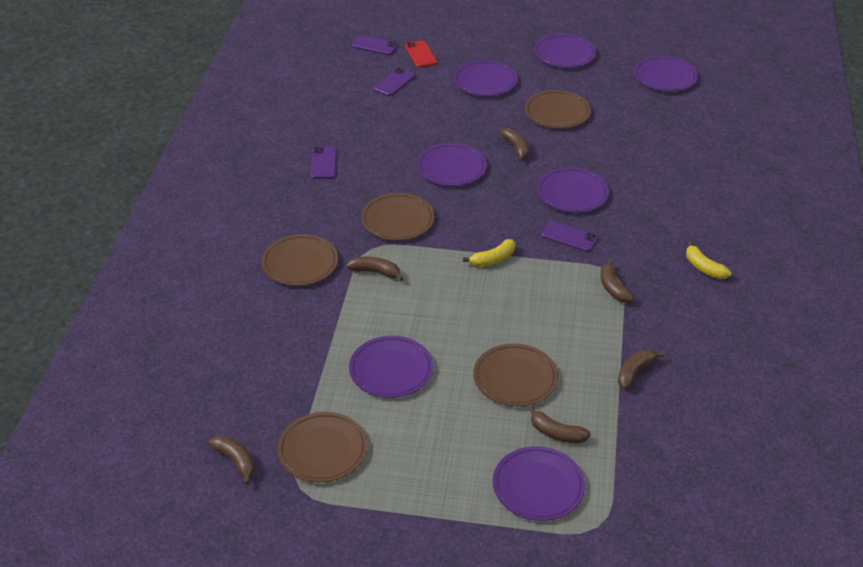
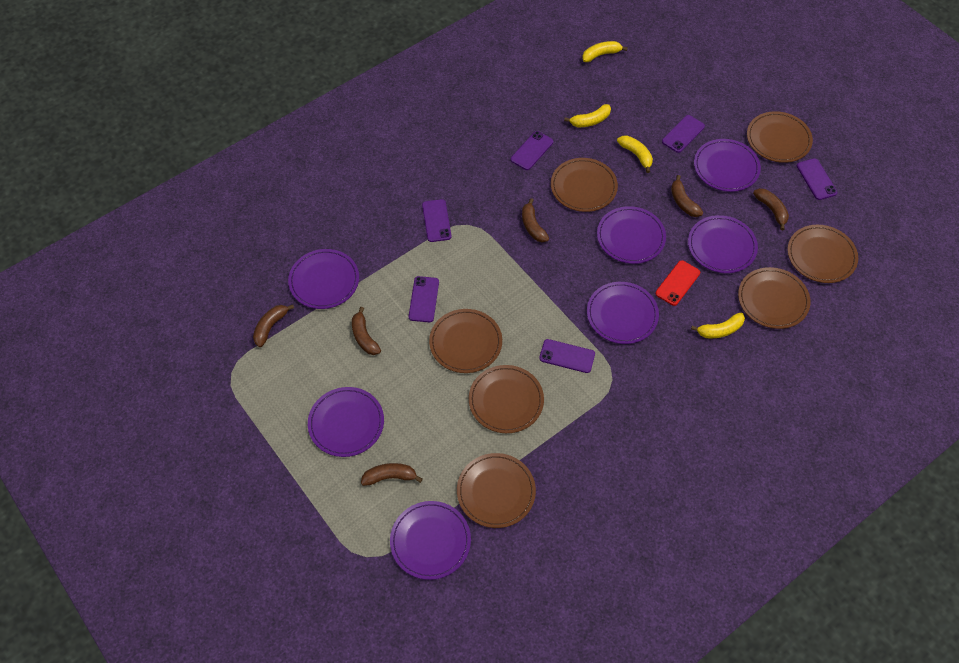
brown plate: 5 -> 7
purple phone: 4 -> 6
yellow banana: 2 -> 4

